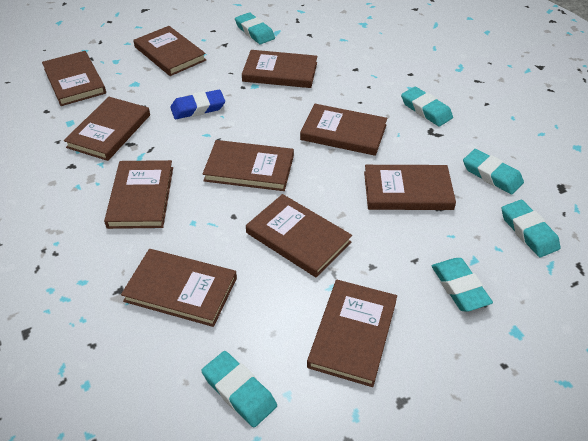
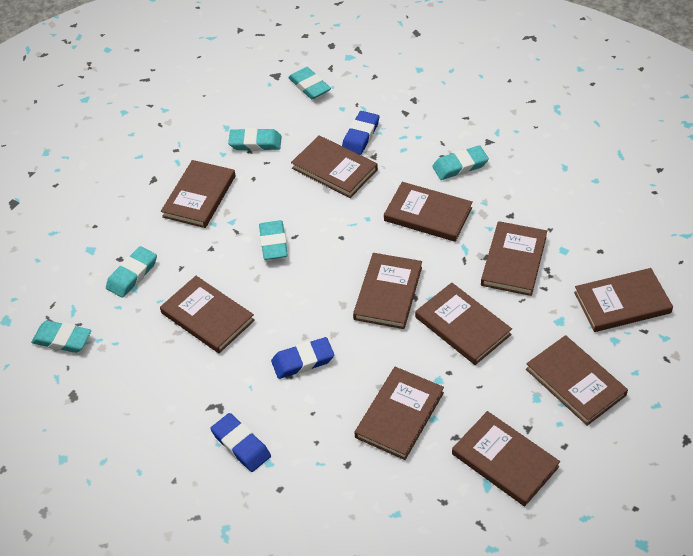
blue eraser: 1 -> 3

